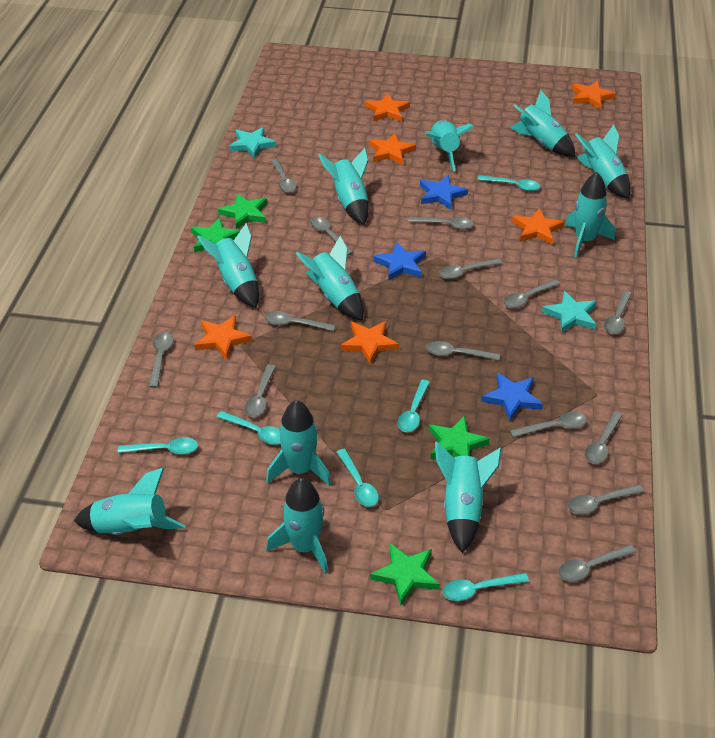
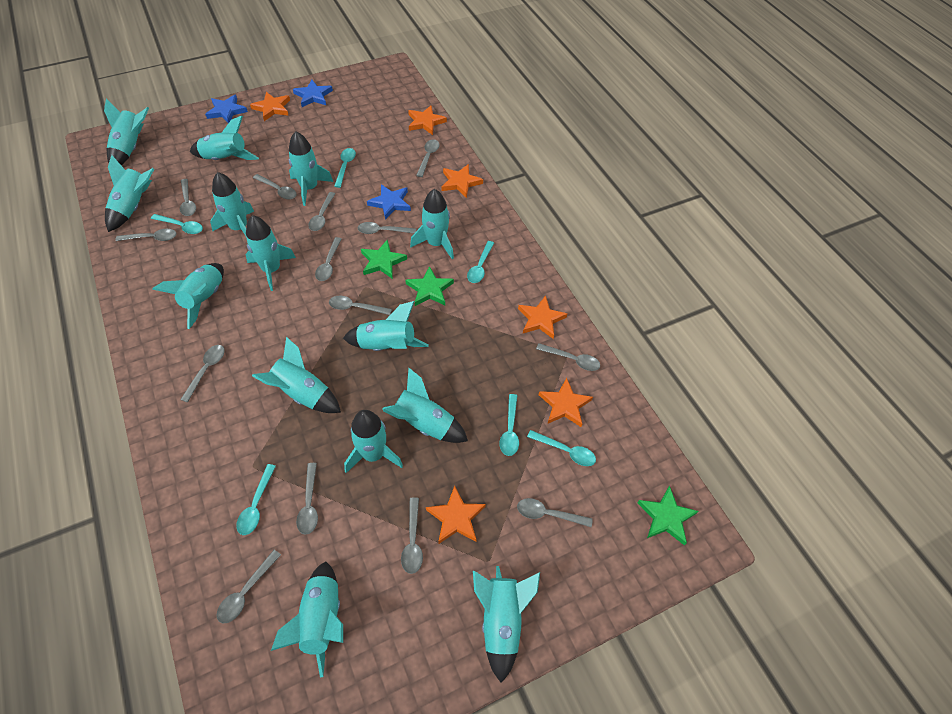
green star: 4 -> 3
turquoise rocket: 11 -> 14
turquoise star: 2 -> 0

